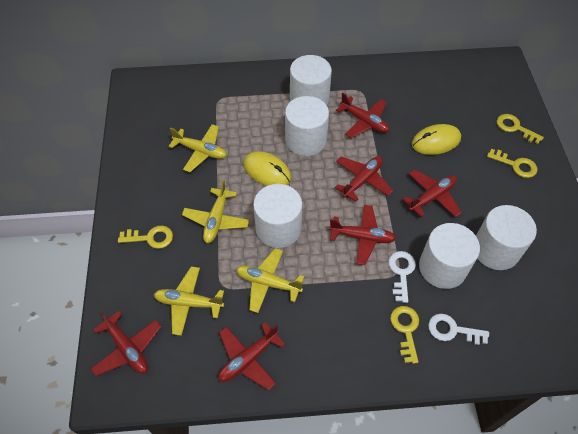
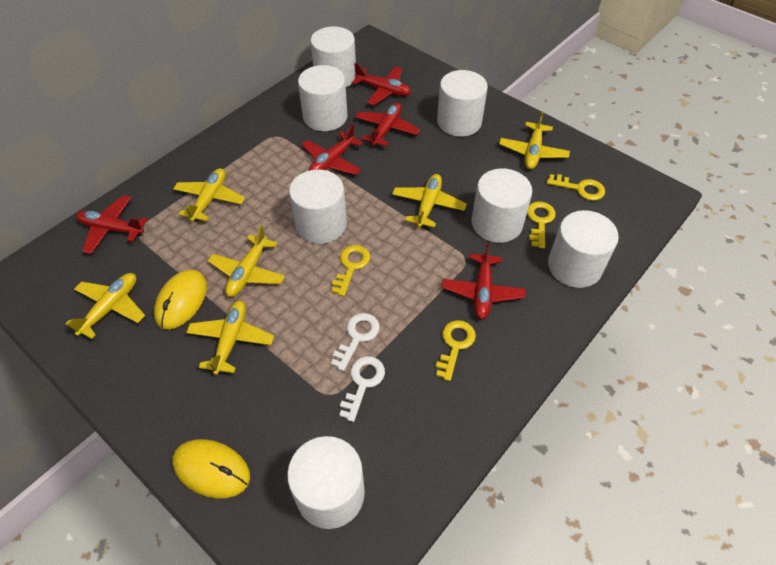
red plane: 6 -> 5
white cylinder: 5 -> 7
yellow plane: 4 -> 6

